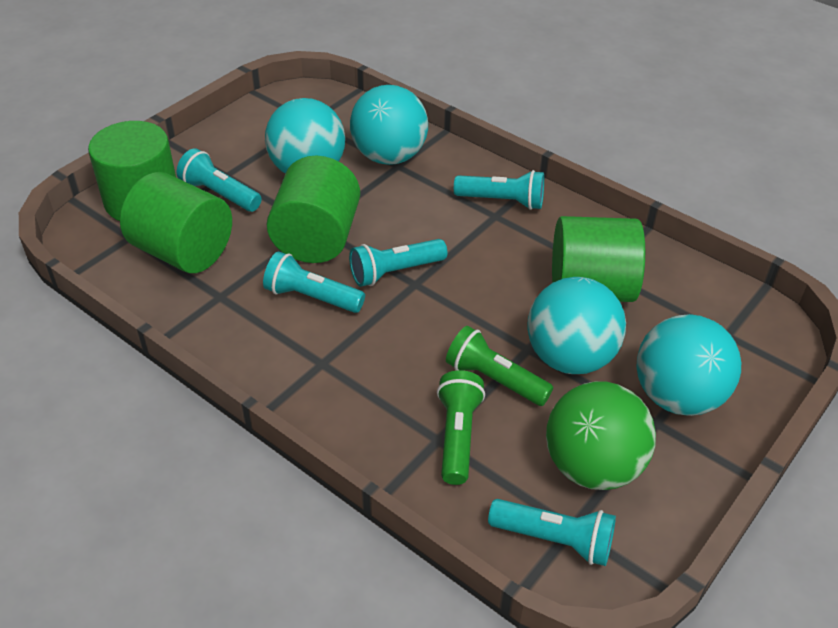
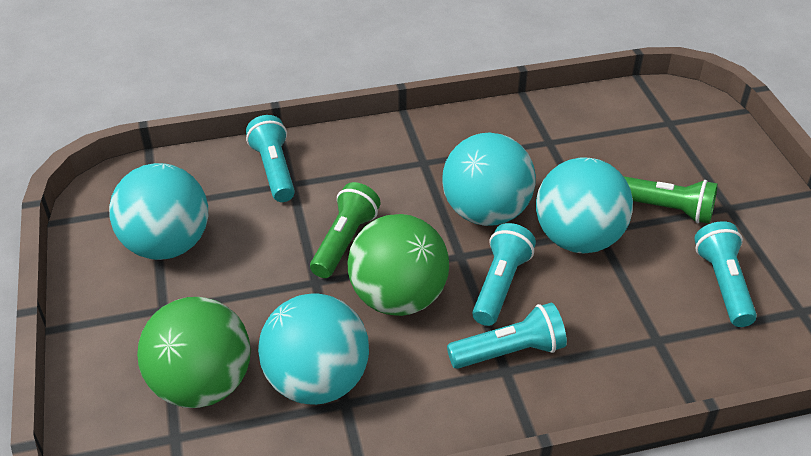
green ball: 1 -> 2
green cylinder: 4 -> 0
turquoise flashlight: 5 -> 4

